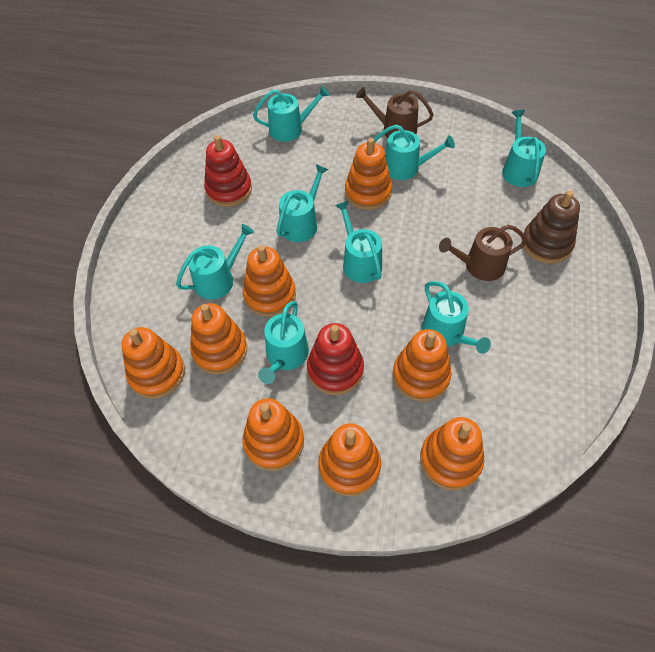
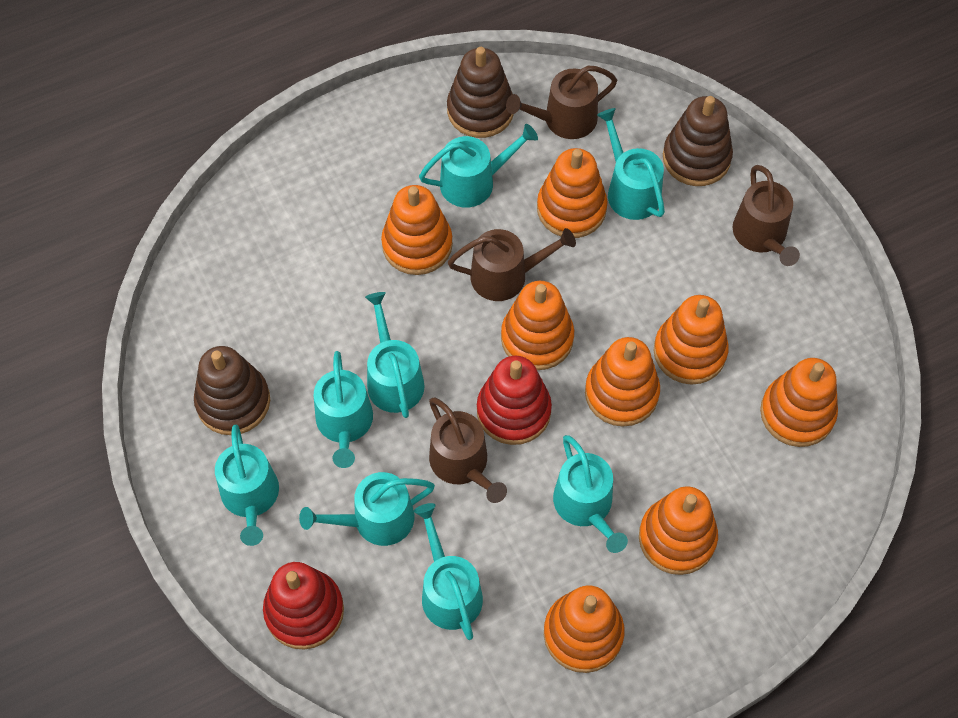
brown stacking toy: 1 -> 3
brown watering can: 2 -> 4

